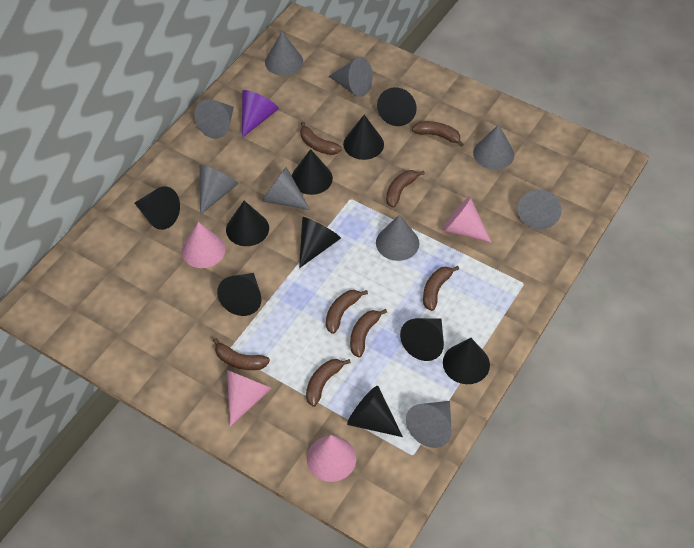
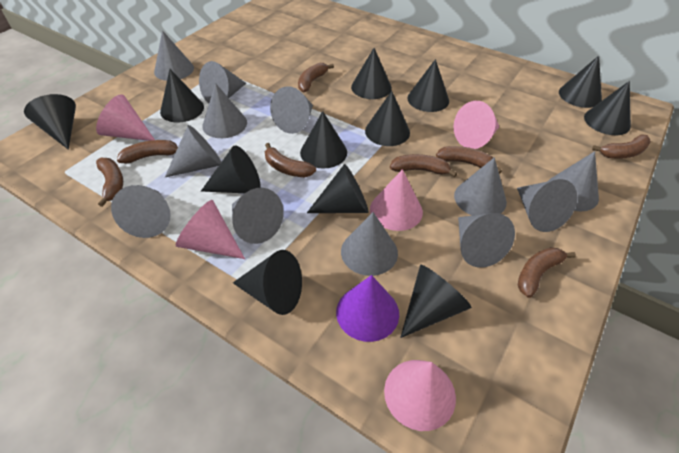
black cone: 10 -> 12
grey cone: 9 -> 12
pink cone: 4 -> 5

